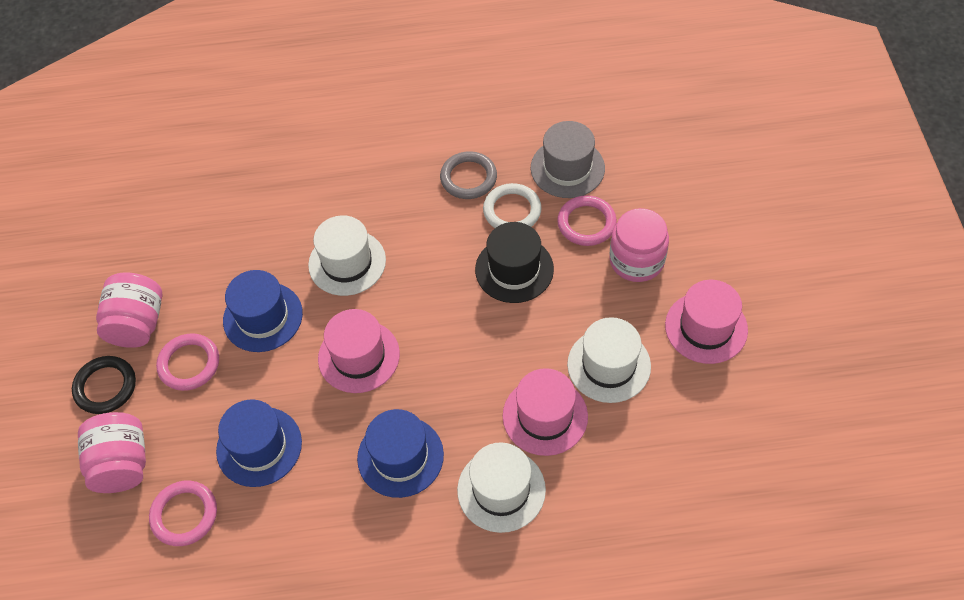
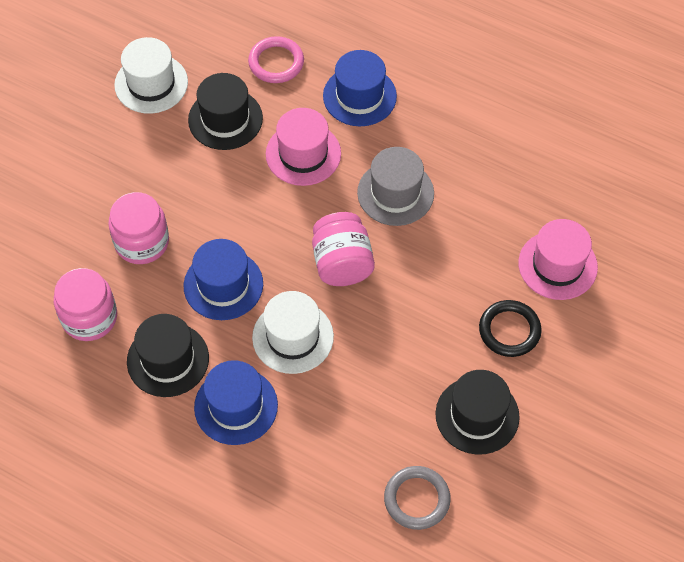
black hat: 1 -> 3
pink hat: 3 -> 2
pink ring: 3 -> 1
white hat: 3 -> 2
white ring: 1 -> 0

